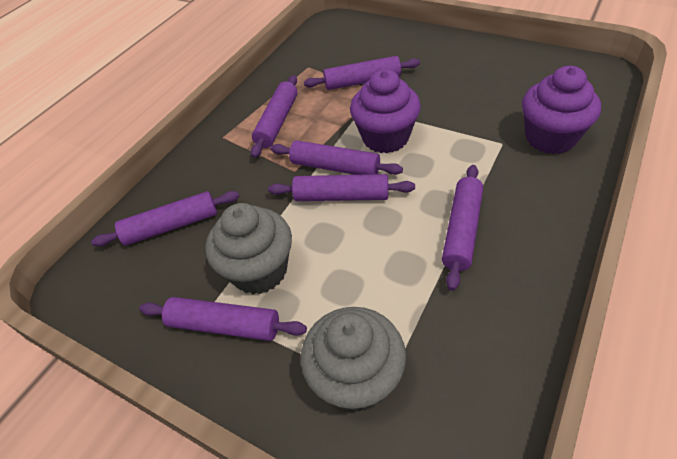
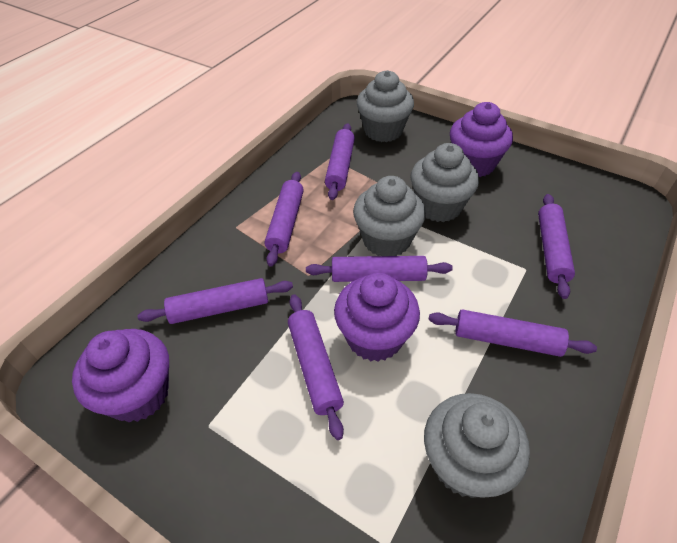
grey cupcake: 2 -> 4
purple cupcake: 2 -> 3

